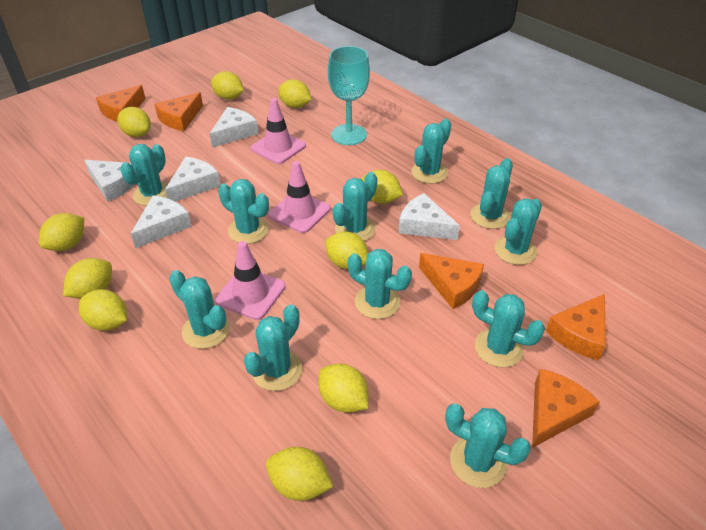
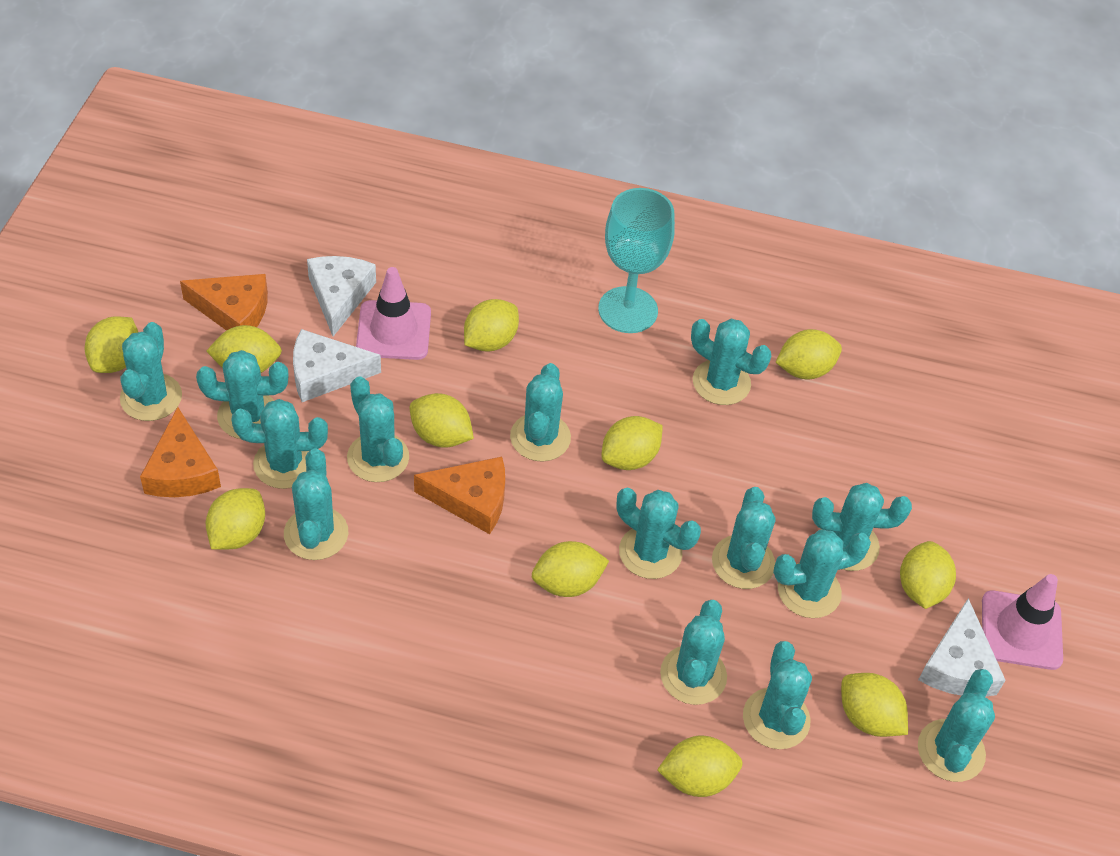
orange cheese: 5 -> 3
pink traffic cone: 3 -> 2
turquoise cactus: 11 -> 14
white cheese: 5 -> 3
yellow lemon: 10 -> 11

